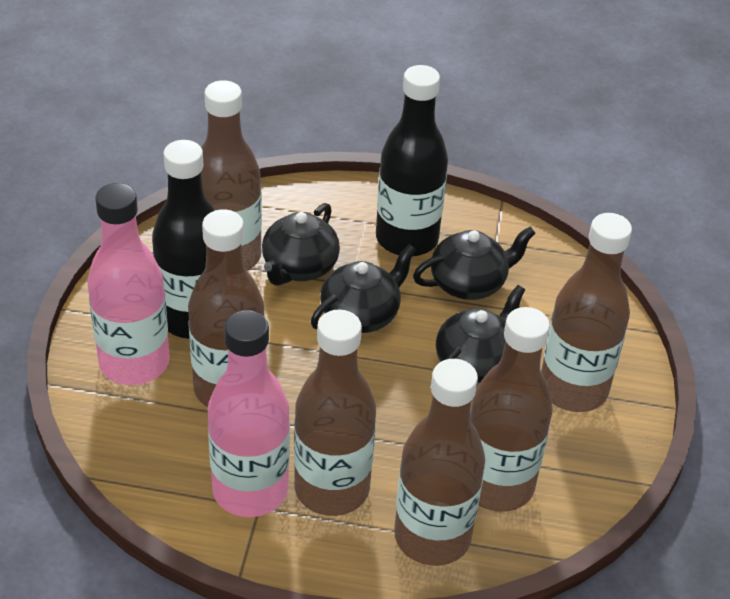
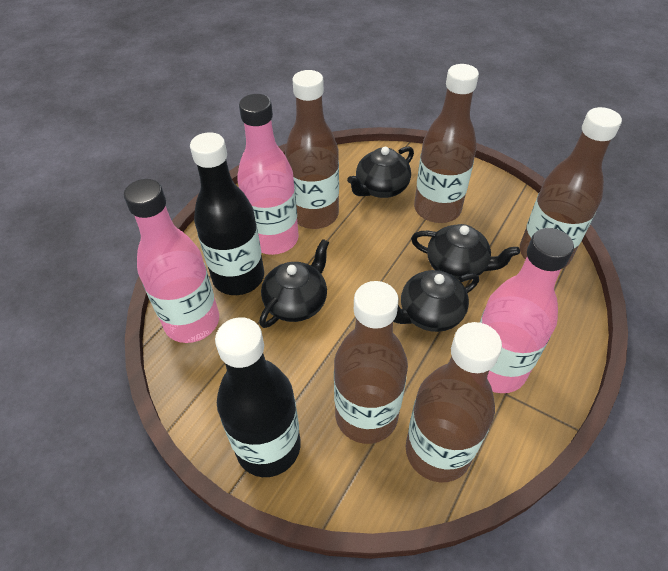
brown bottle: 6 -> 5
pink bottle: 2 -> 3

